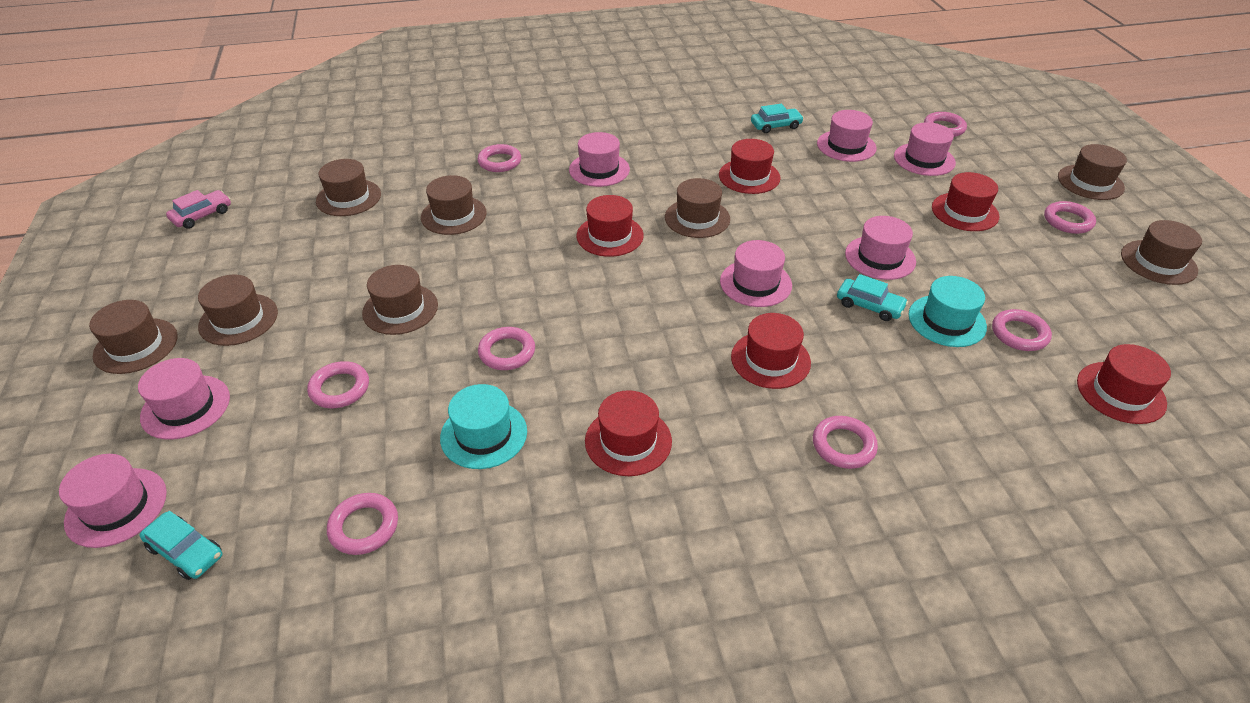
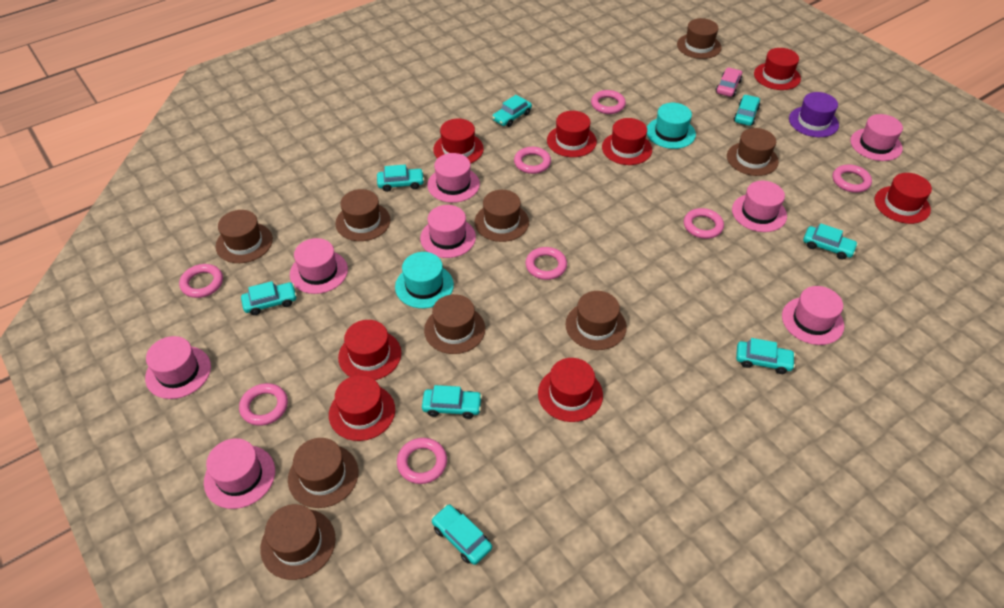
brown hat: 8 -> 9
pink hat: 7 -> 8
purple hat: 0 -> 1
red hat: 6 -> 8
turquoise car: 3 -> 8

